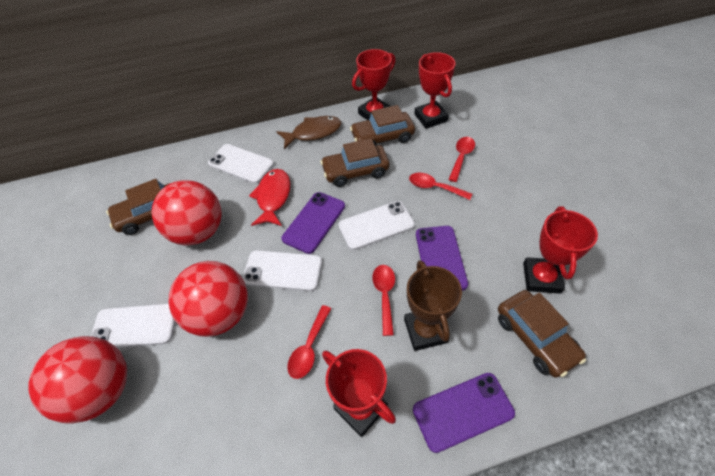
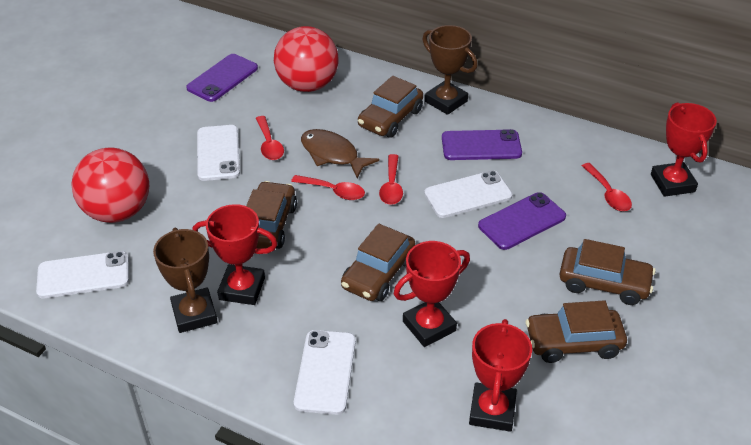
brown car: 4 -> 5
brown trophy: 1 -> 2
red ball: 3 -> 2
red fish: 1 -> 0

